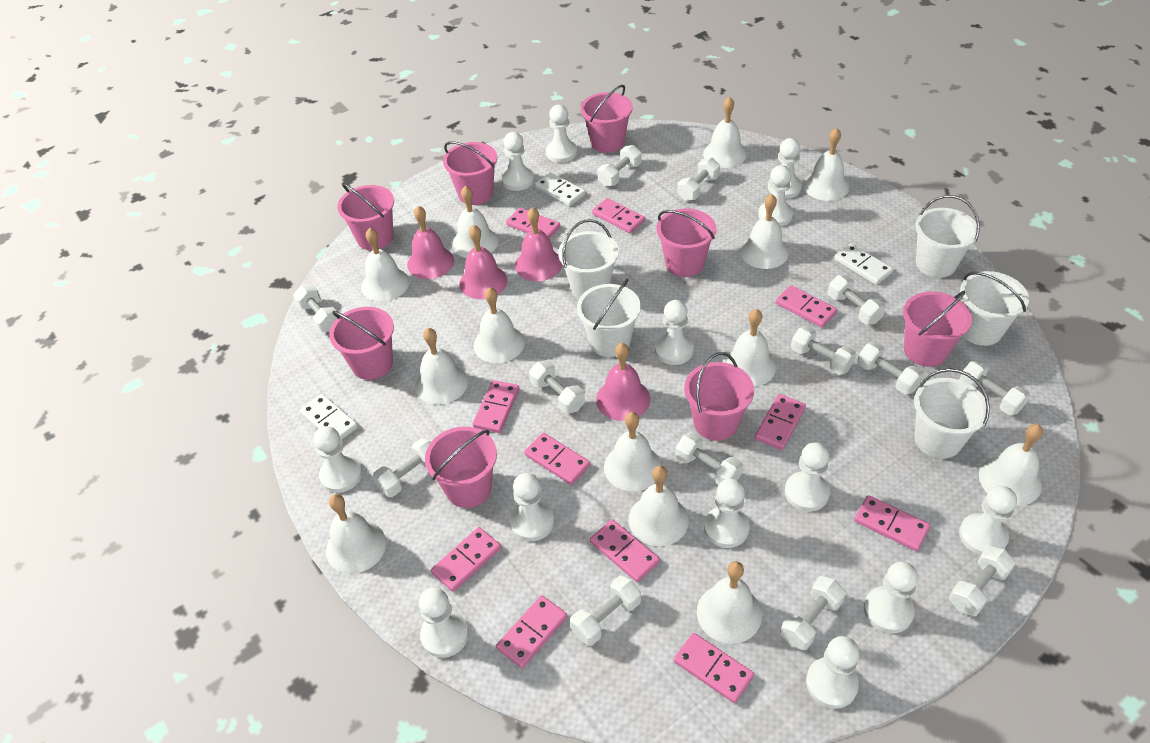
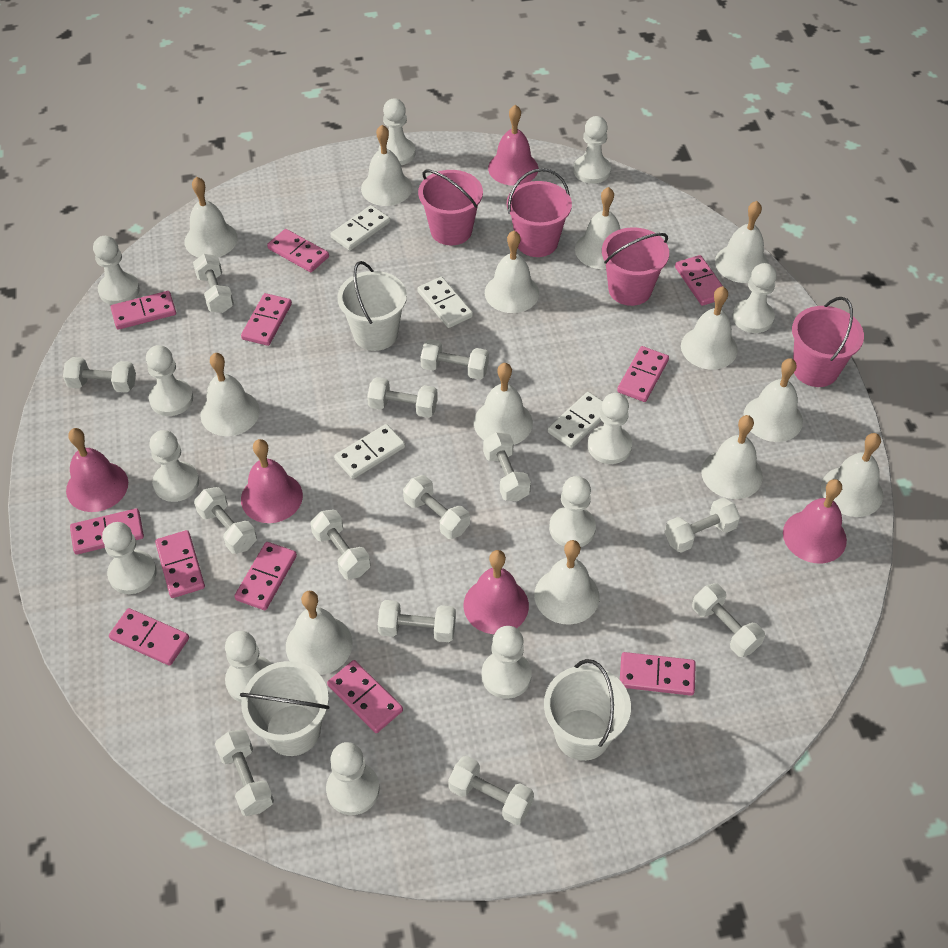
pink bell: 4 -> 5
pink bucket: 8 -> 4
white bucket: 5 -> 3
white domino: 3 -> 4
white pawn: 13 -> 12

